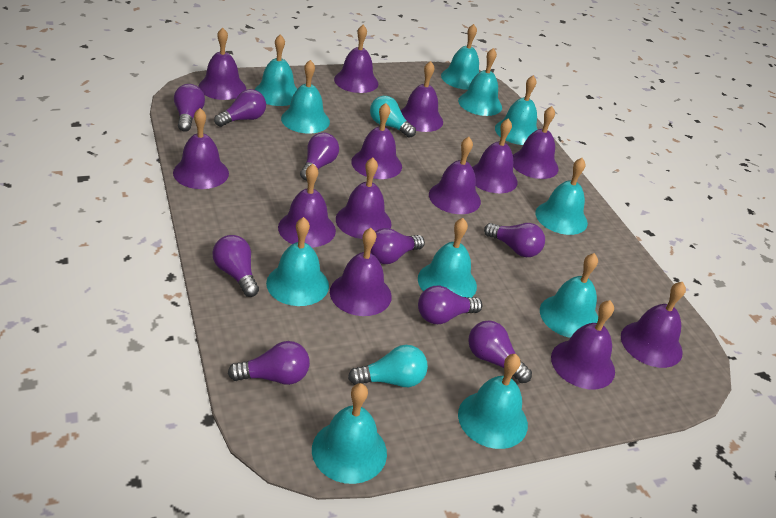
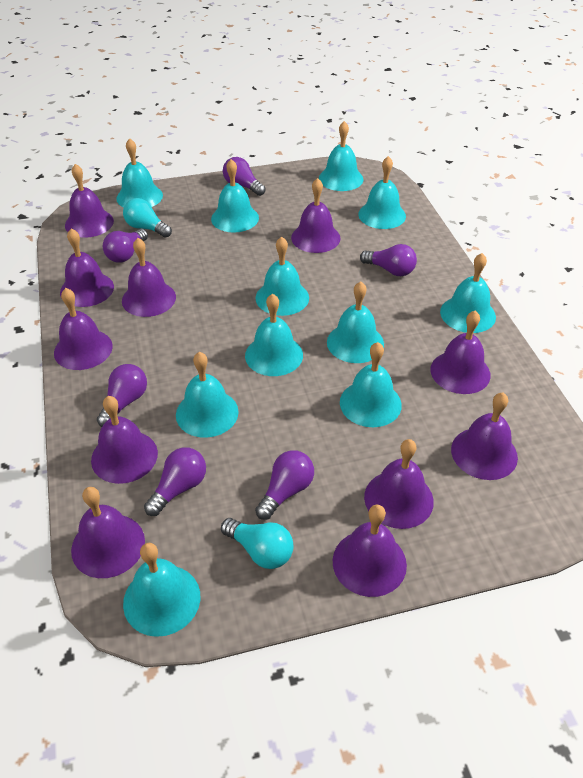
purple bell: 13 -> 11
purple light bulb: 9 -> 6

